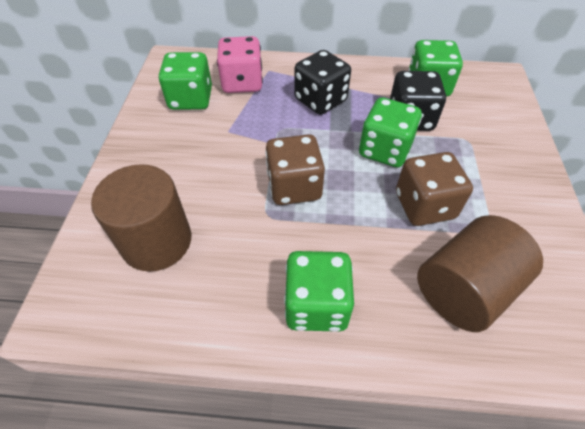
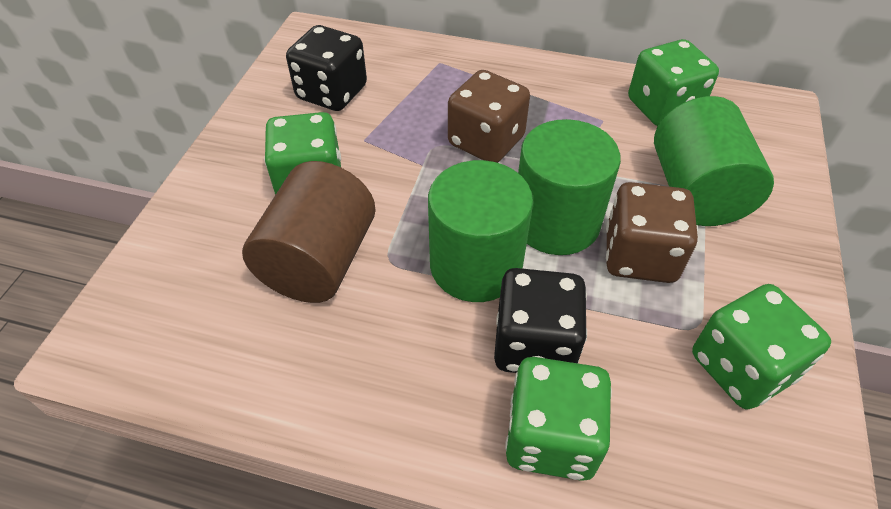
brown cylinder: 2 -> 1
green cylinder: 0 -> 3
pink dice: 1 -> 0

